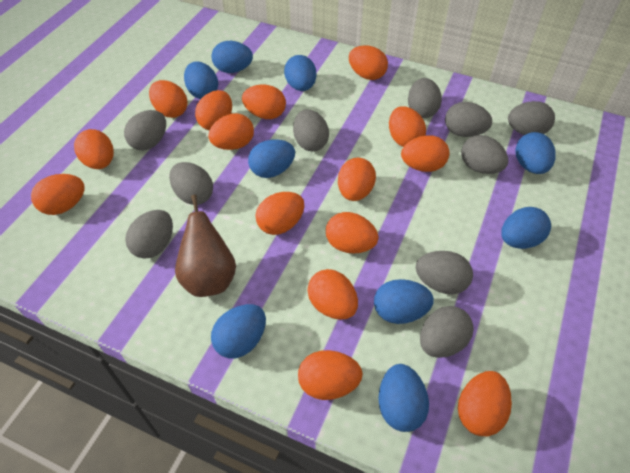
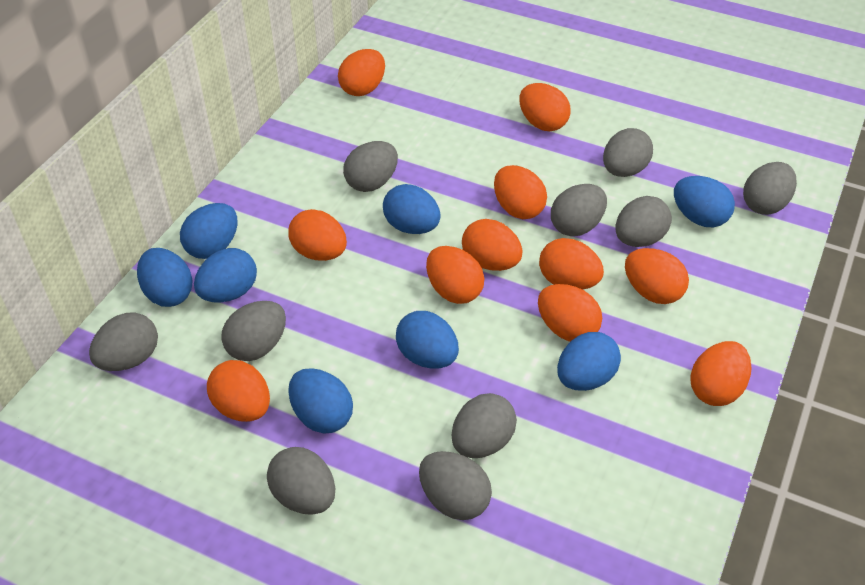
blue egg: 9 -> 8
brown pear: 1 -> 0
orange egg: 15 -> 11

